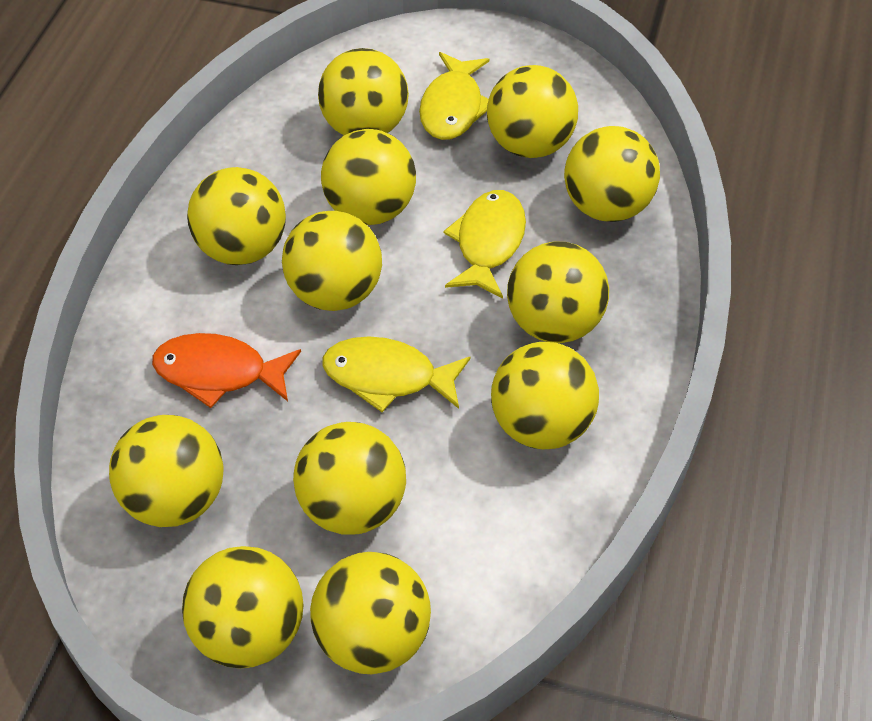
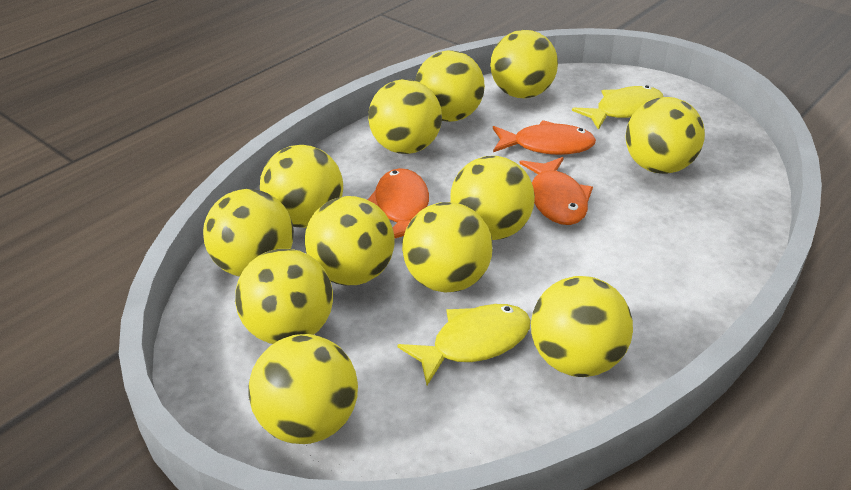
orange fish: 1 -> 3
yellow fish: 3 -> 2

